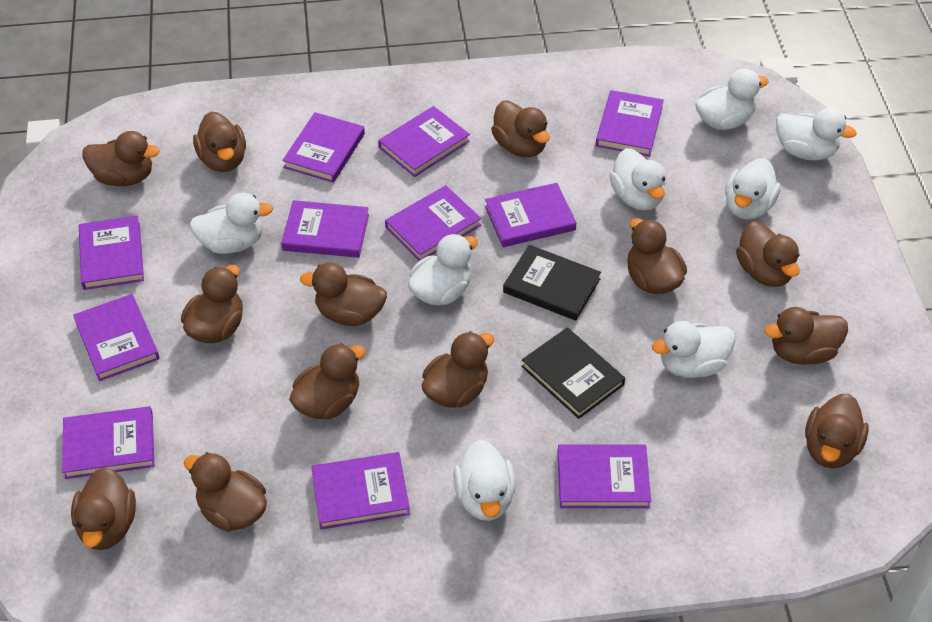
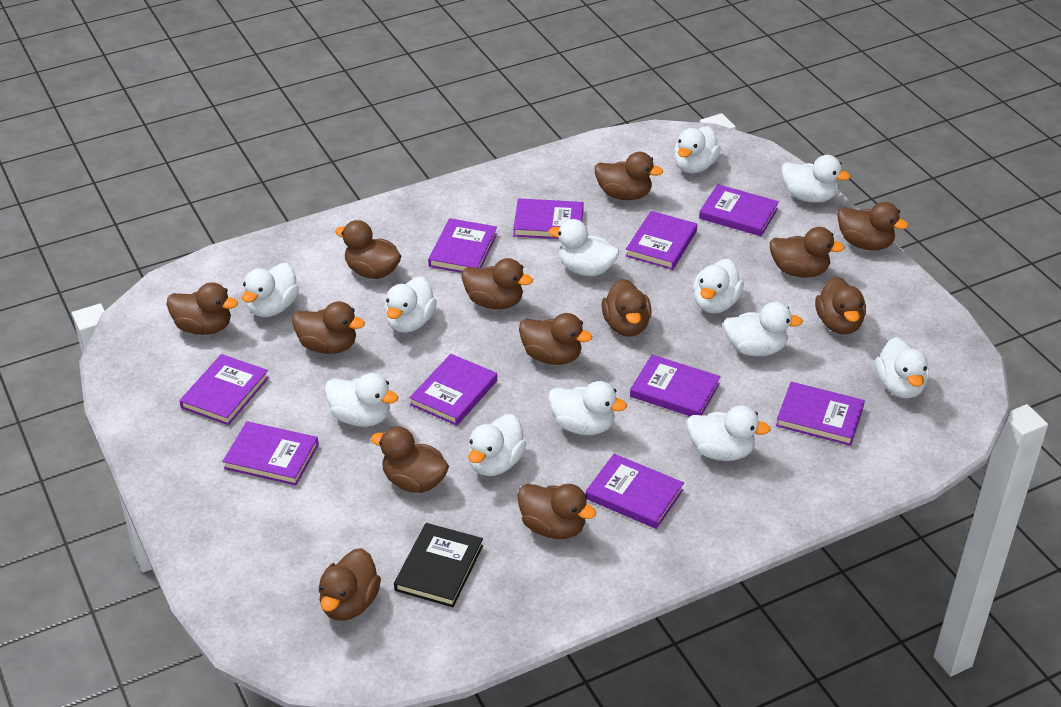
black book: 2 -> 1
purple book: 11 -> 10
white duck: 8 -> 12

